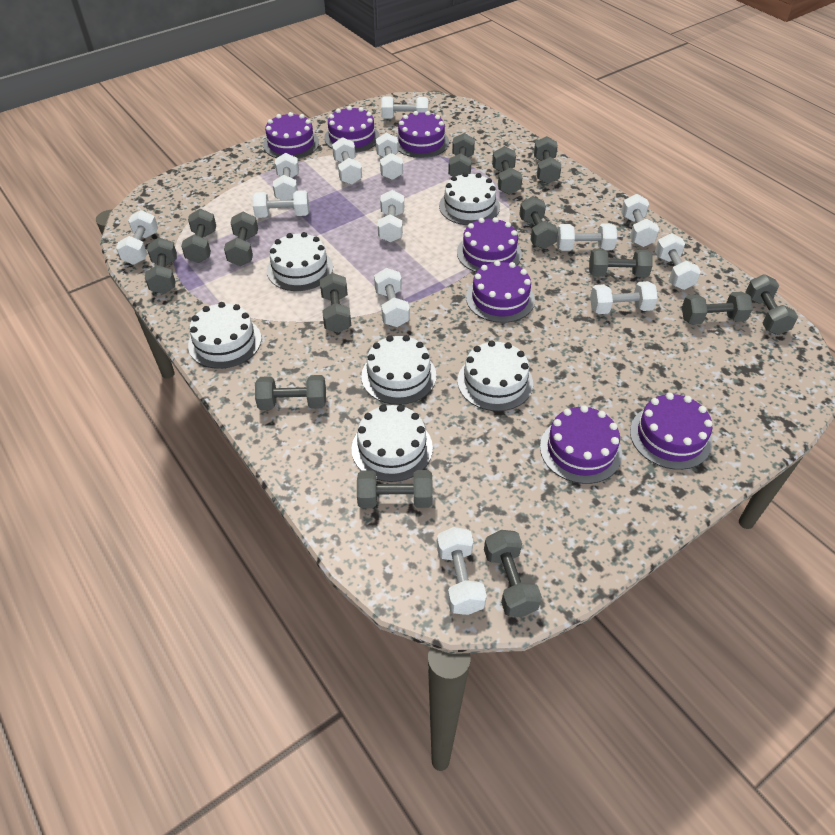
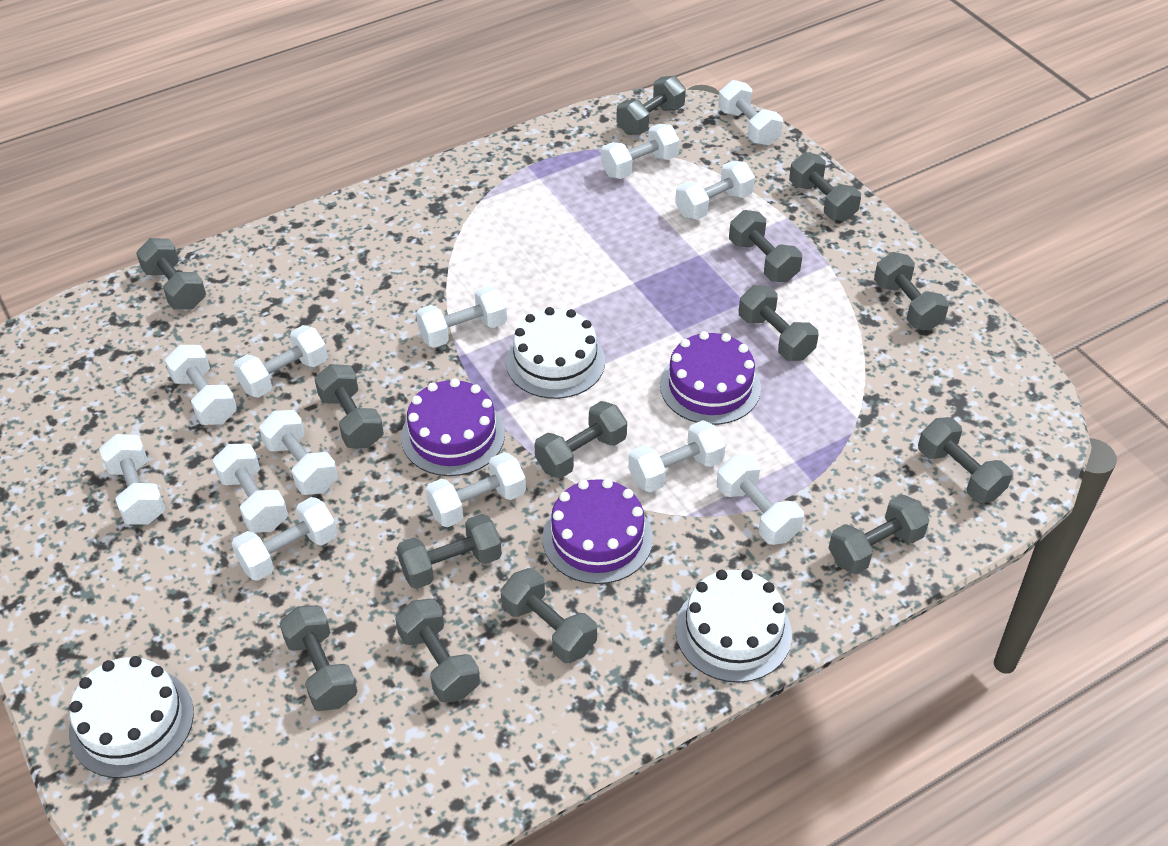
purple cake: 7 -> 3
white cake: 6 -> 3

